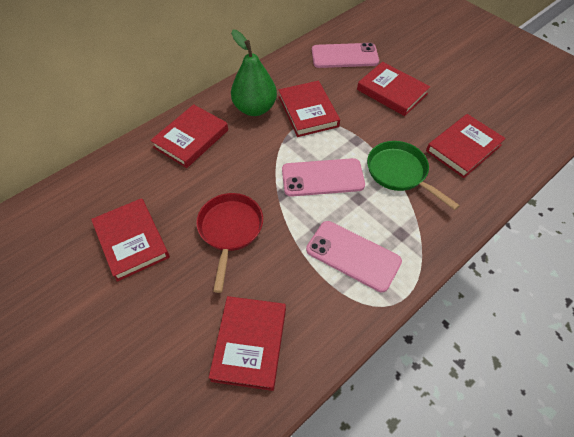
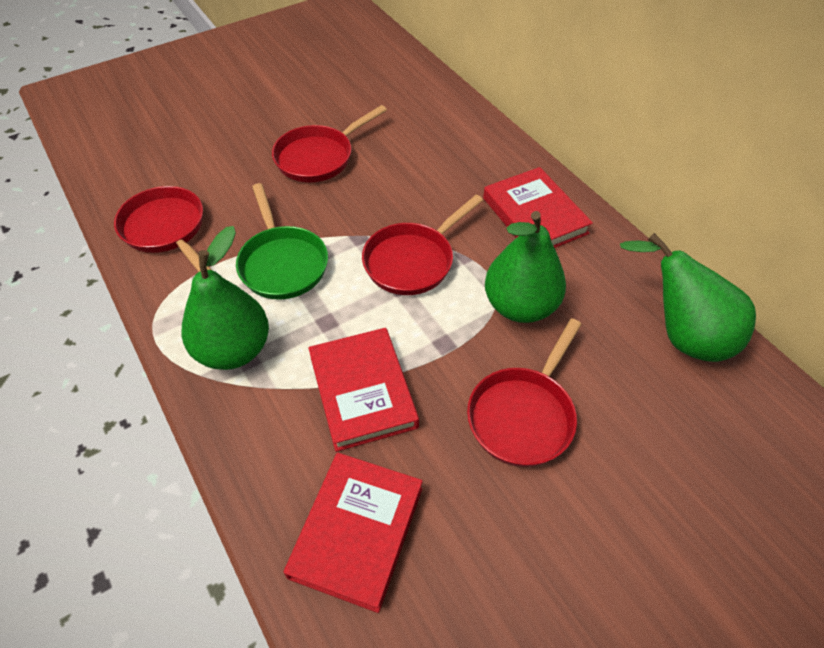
green pear: 1 -> 3
pink phone: 3 -> 0
red book: 6 -> 3
red pan: 1 -> 4

